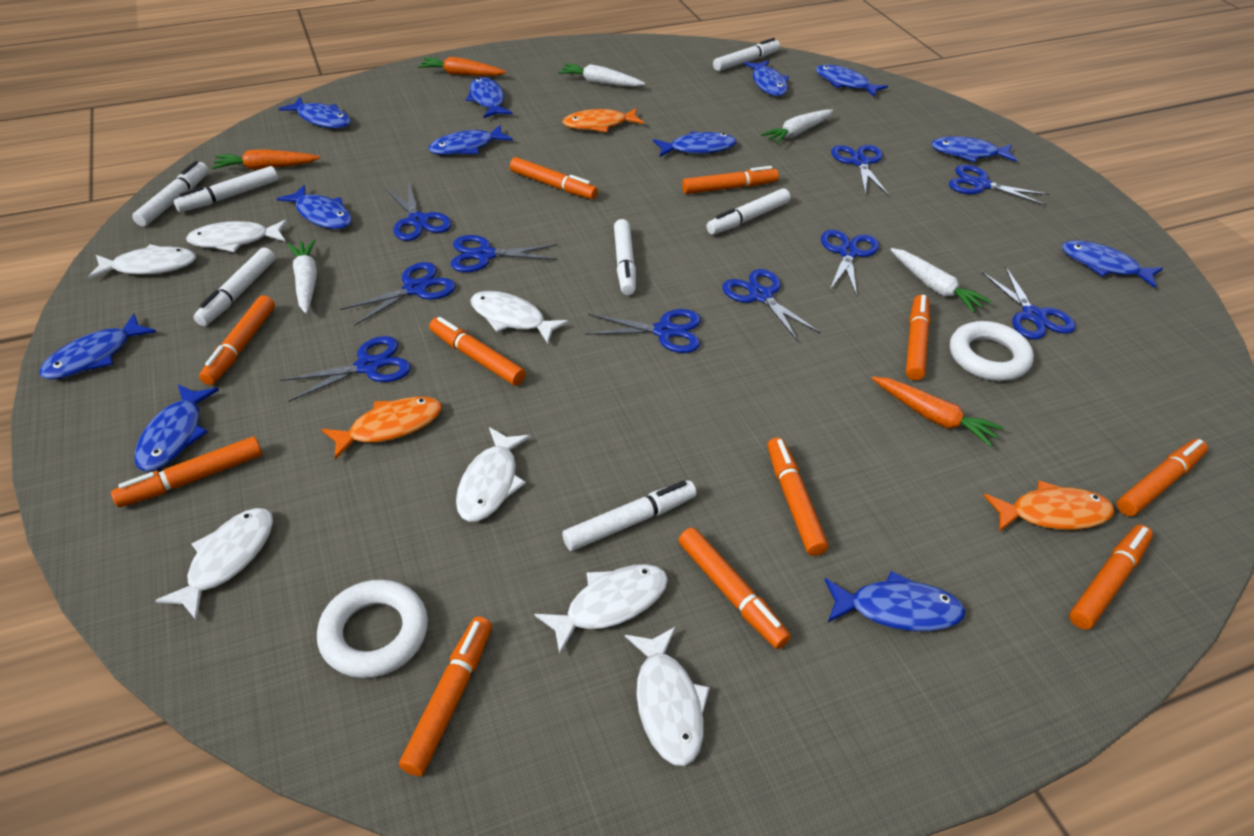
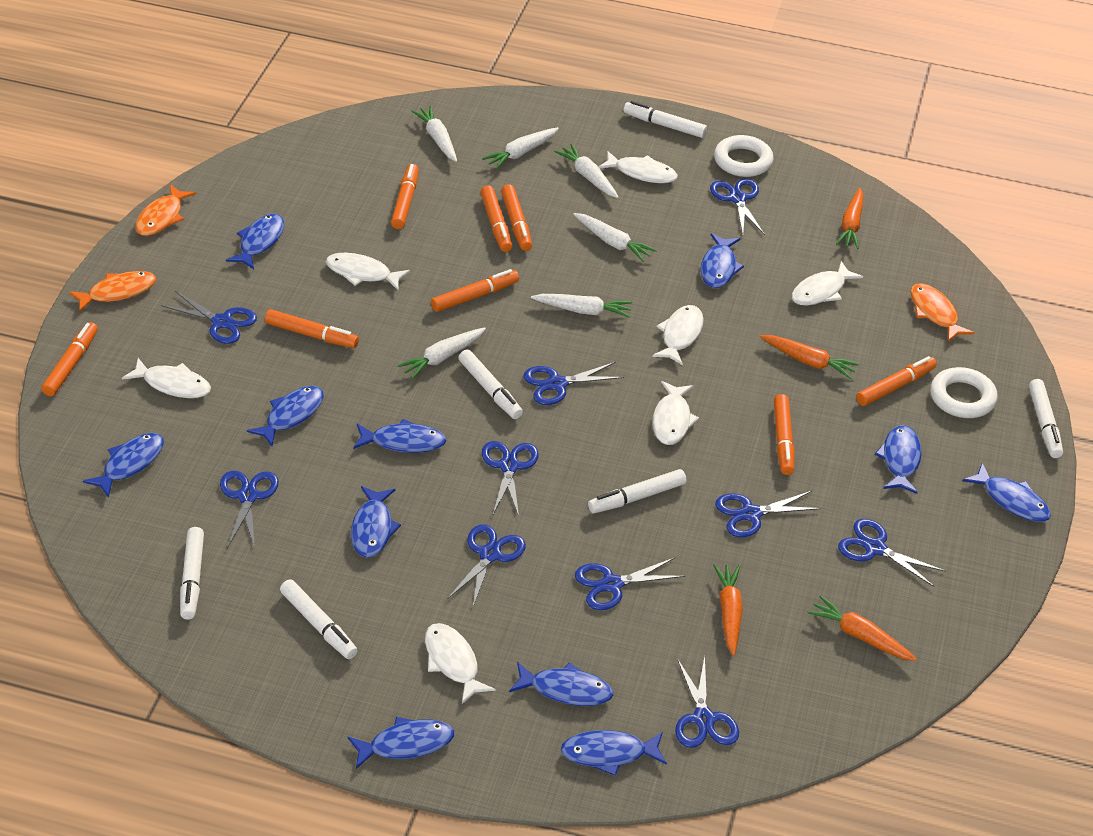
blue fish: 12 -> 11
orange carrot: 3 -> 4
orange marker: 11 -> 8
white carrot: 4 -> 6
white marker: 7 -> 6

